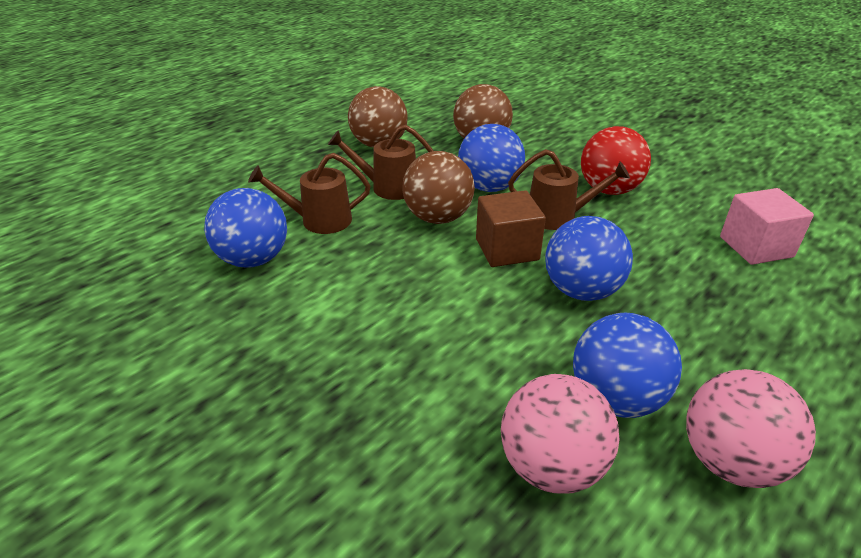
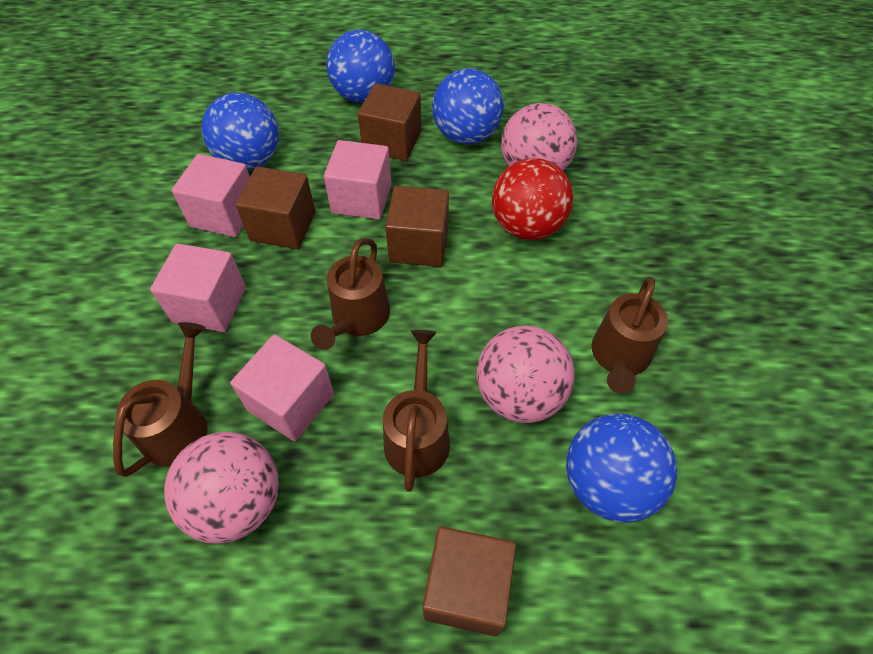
brown ball: 3 -> 0
brown cube: 1 -> 4
brown watering can: 3 -> 4
pink ball: 2 -> 3
pink cube: 1 -> 4

